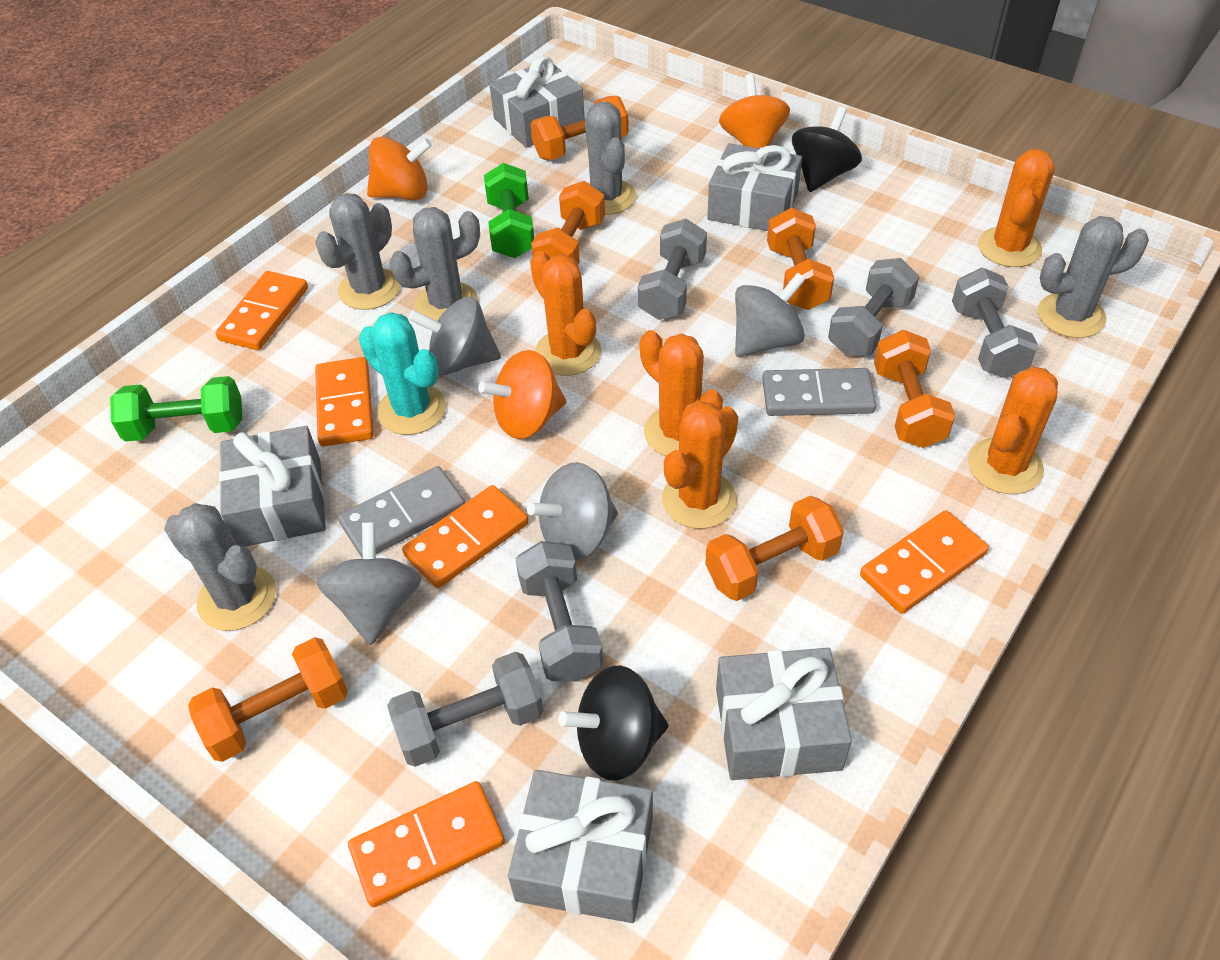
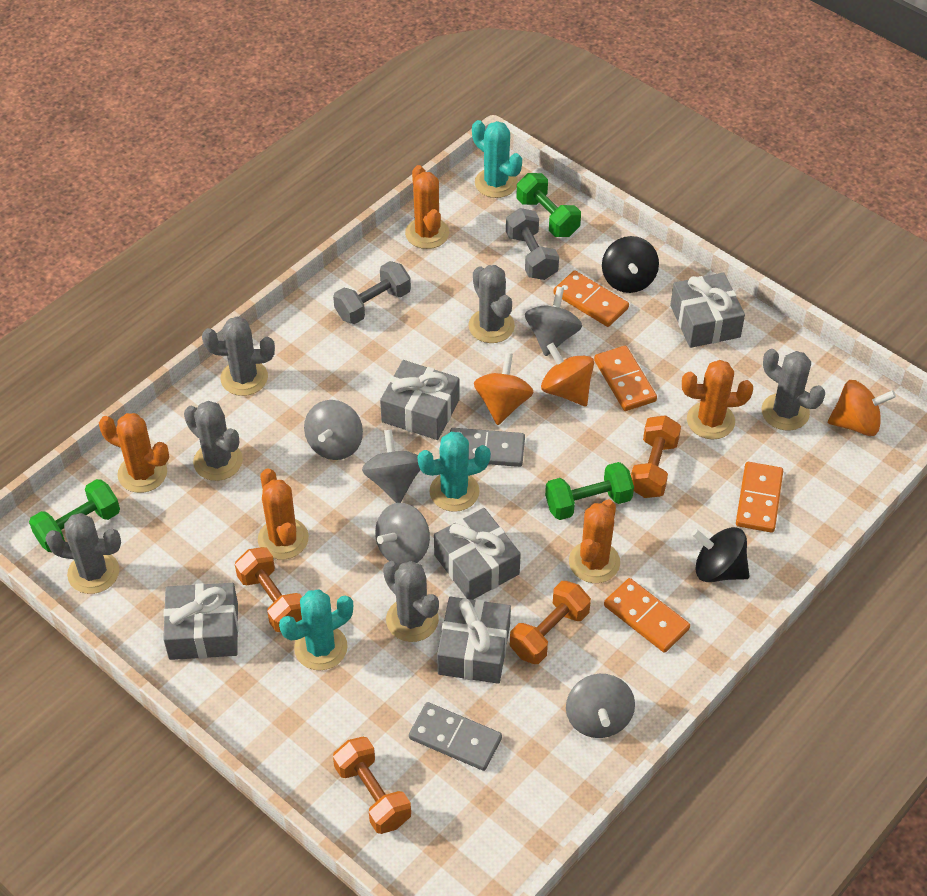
green dumbbell: 2 -> 3
grey cactus: 5 -> 6
grey dumbbell: 5 -> 2
grey spinning top: 4 -> 5
orange domino: 5 -> 4
orange dumbbell: 6 -> 4
turquoise cactus: 1 -> 3

